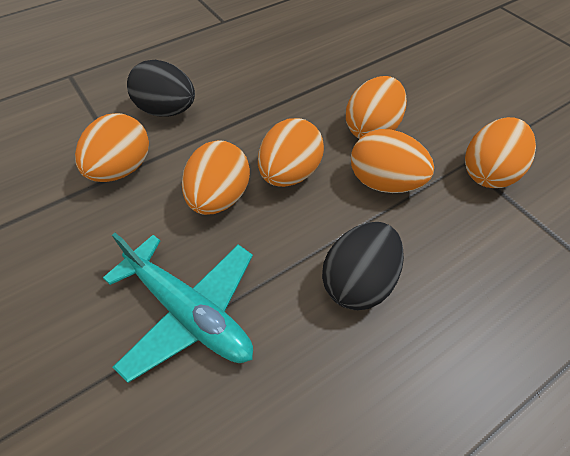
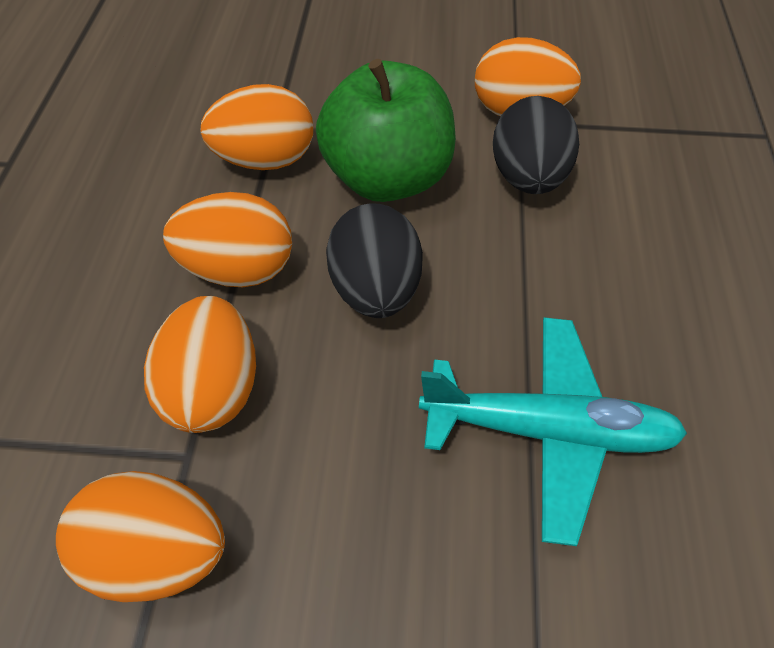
green apple: 0 -> 1
orange egg: 6 -> 5

